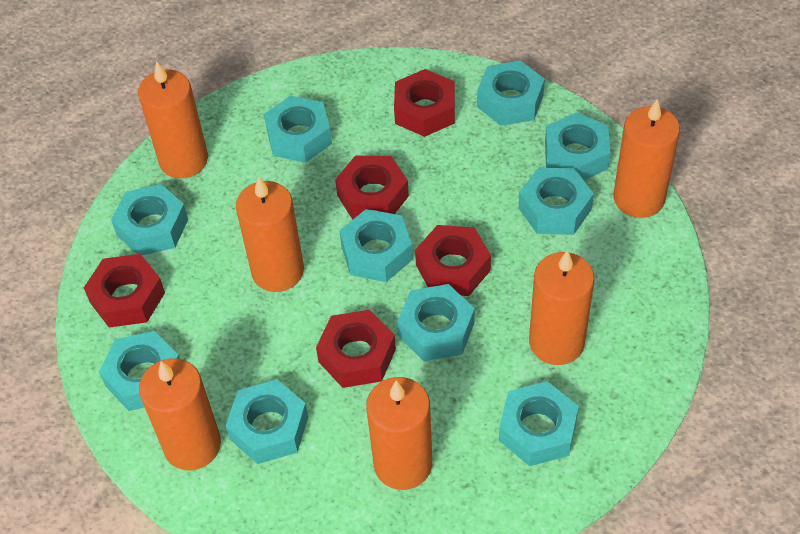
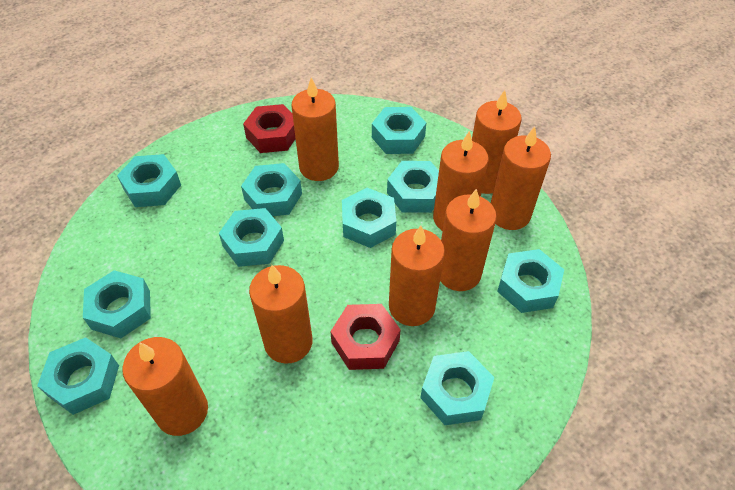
orange candle: 6 -> 8
red nut: 5 -> 2

